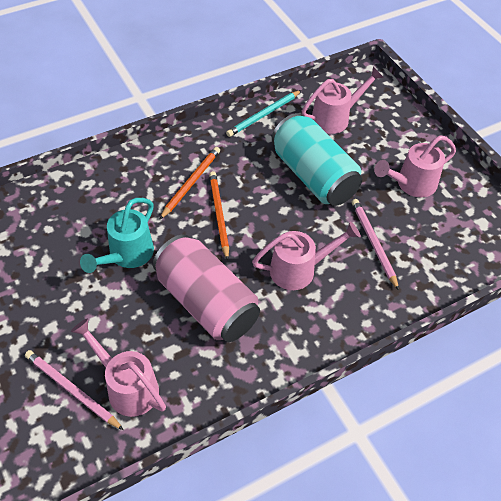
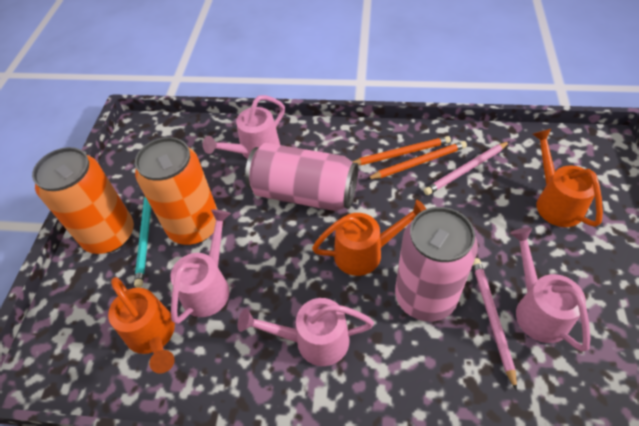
orange can: 0 -> 2
orange watering can: 0 -> 3
pink can: 1 -> 2
turquoise can: 1 -> 0
turquoise watering can: 1 -> 0

